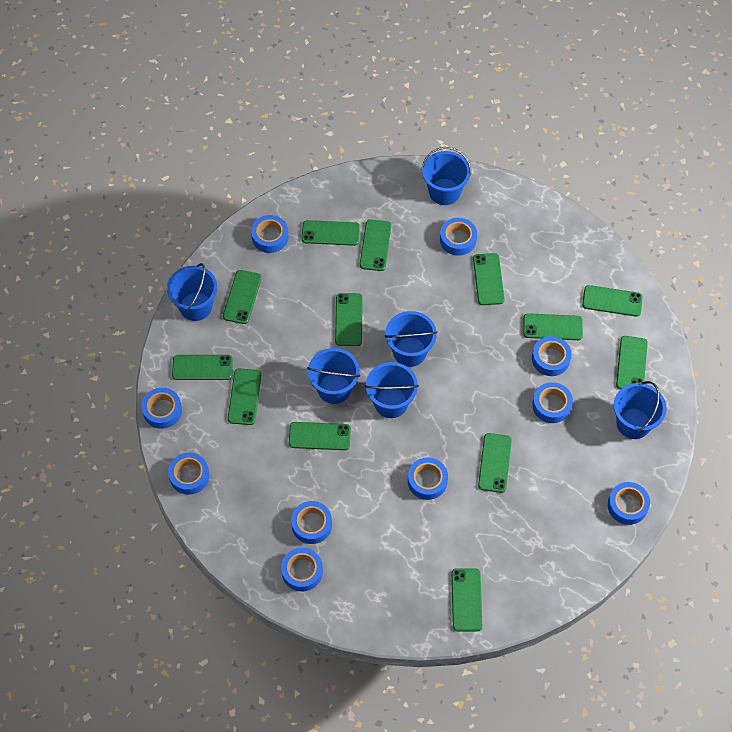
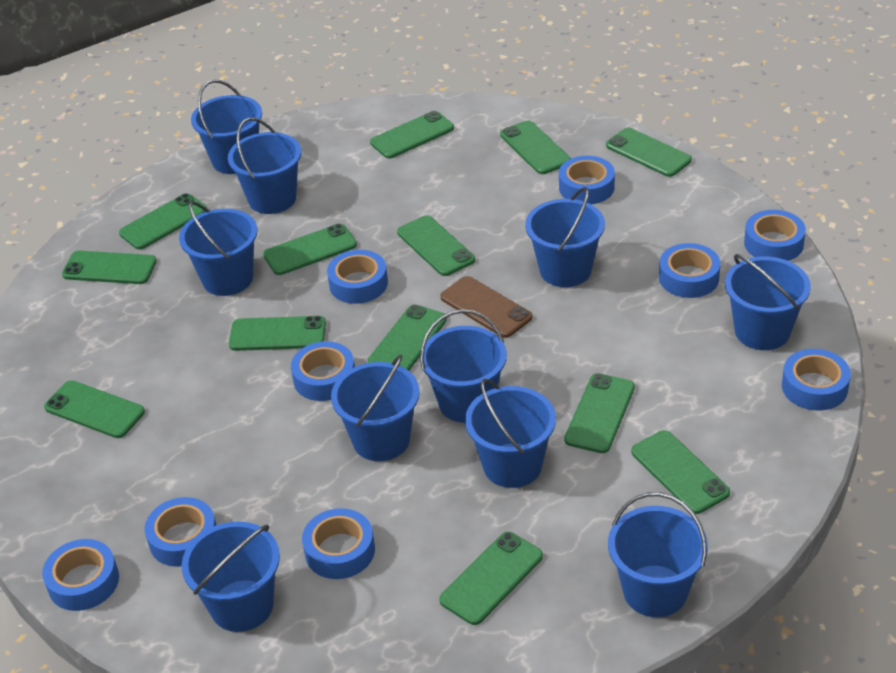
blue bucket: 6 -> 10
blue tape: 10 -> 9
brown phone: 0 -> 1

